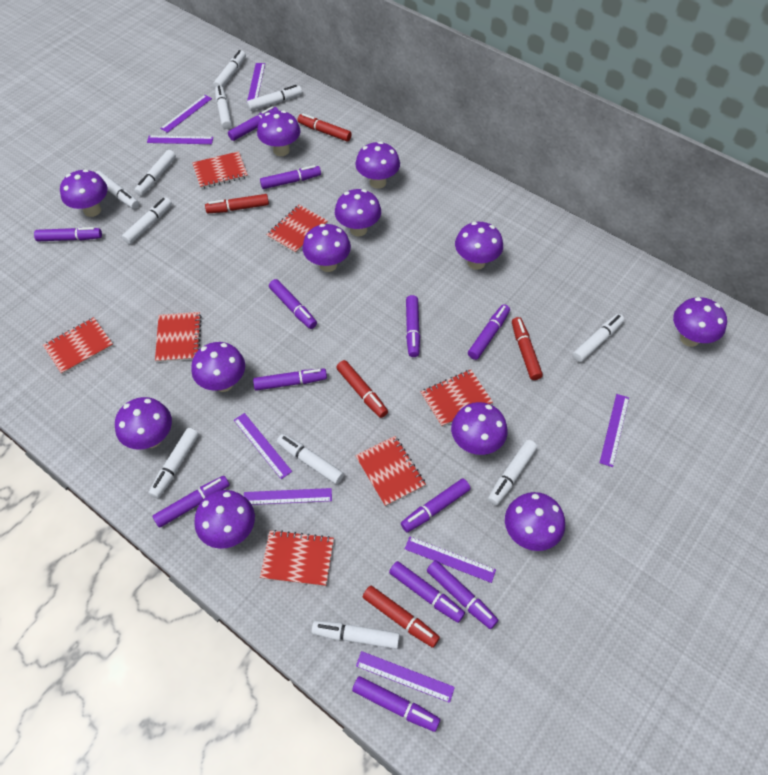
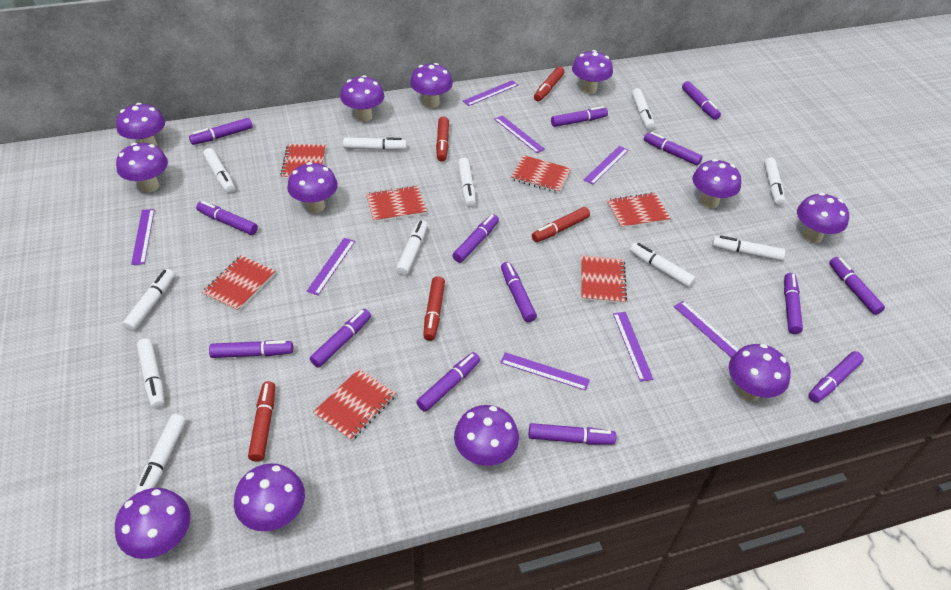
purple marker: 12 -> 14

